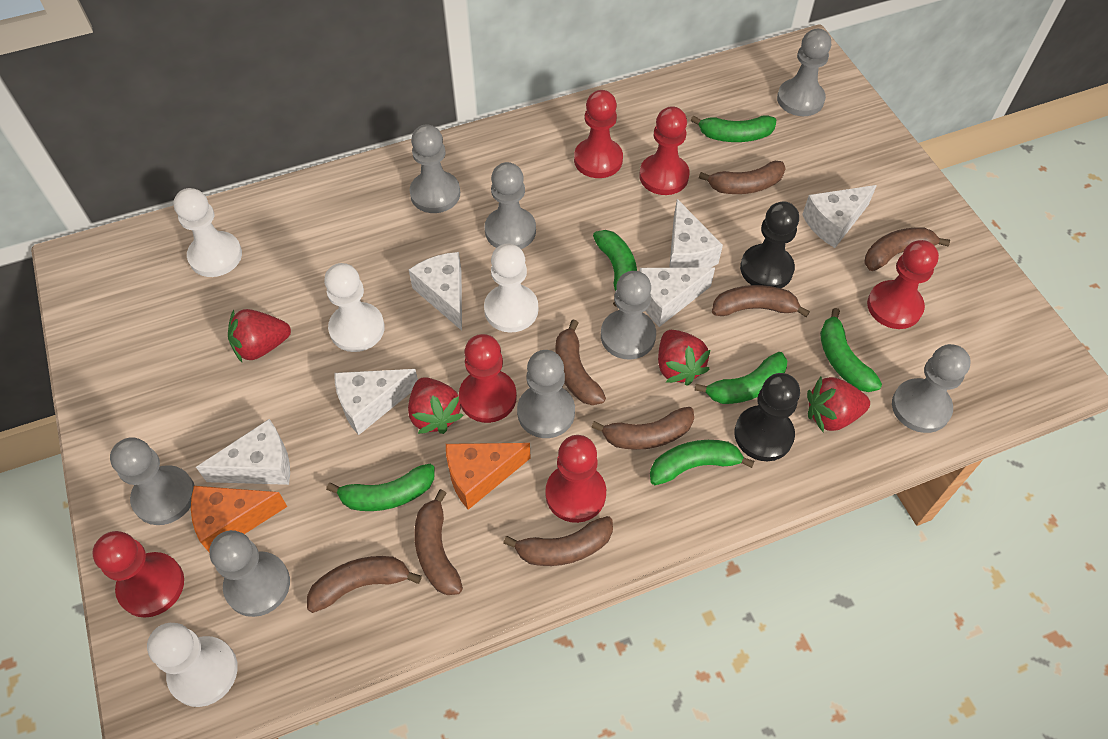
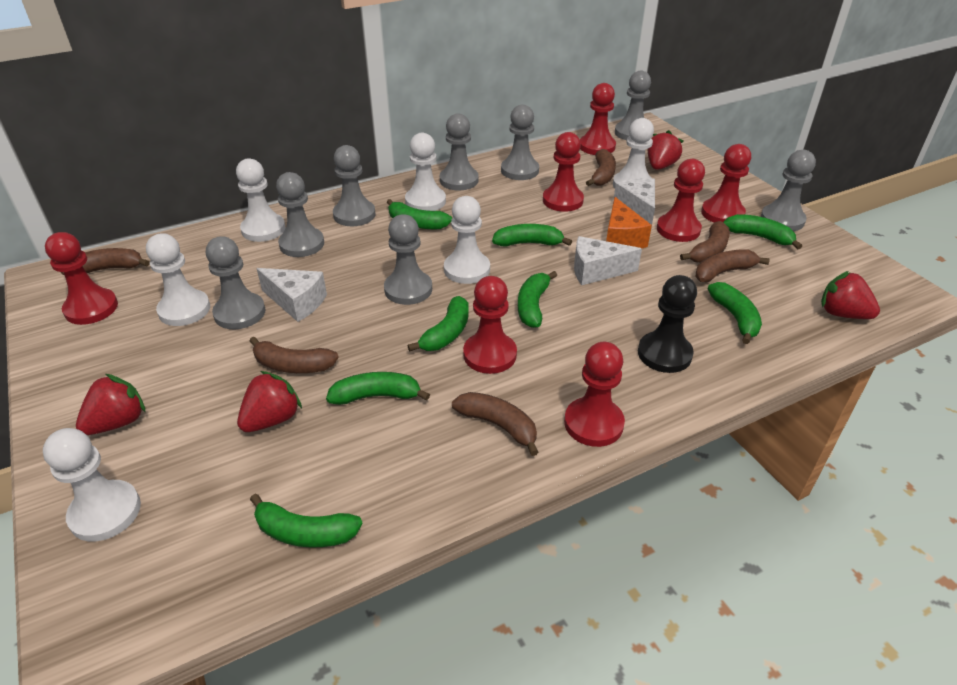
black pawn: 2 -> 1
brown banana: 8 -> 6
green banana: 6 -> 8
orange cheese: 2 -> 1
red pawn: 6 -> 7
white cheese: 6 -> 3
white pawn: 4 -> 6

